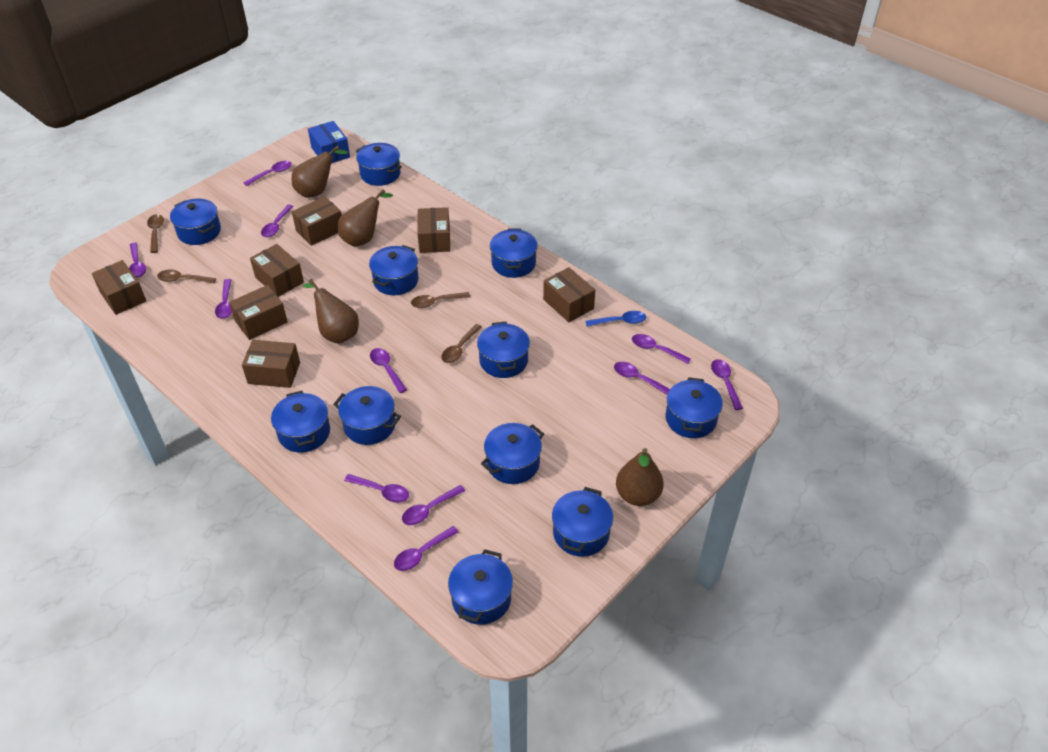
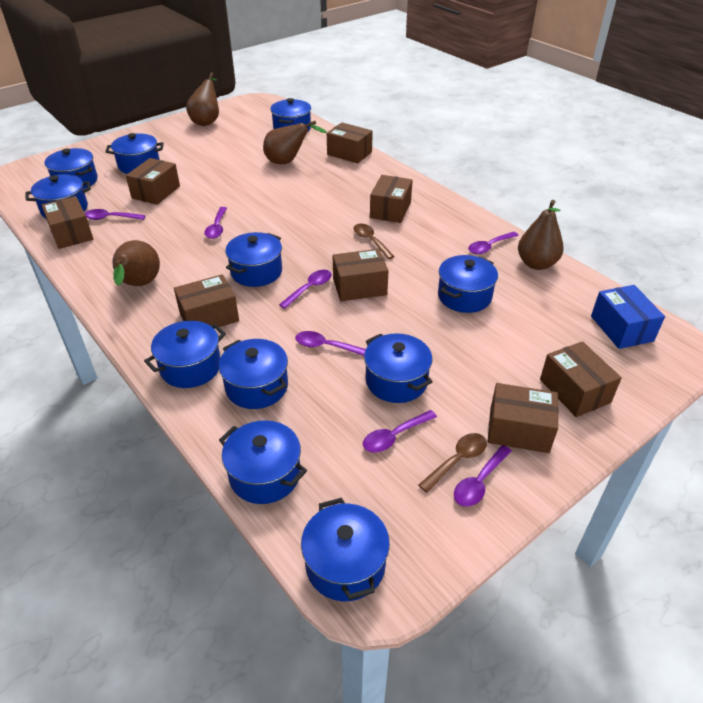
blue spoon: 1 -> 0
brown box: 7 -> 8
brown spoon: 4 -> 2
purple spoon: 11 -> 7

